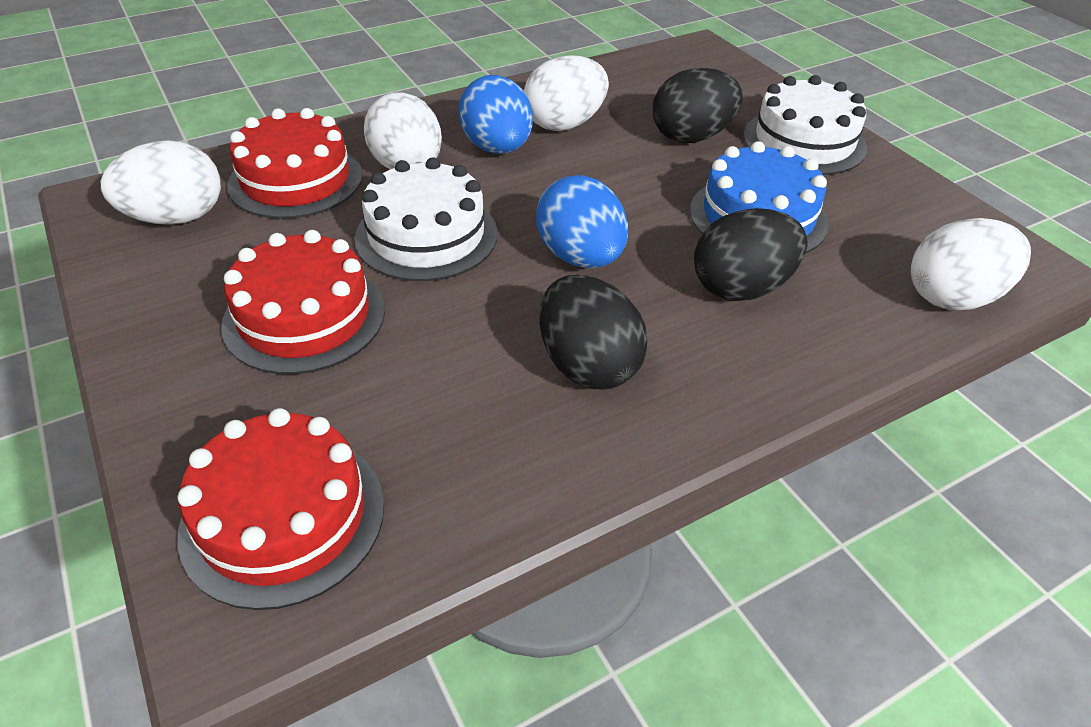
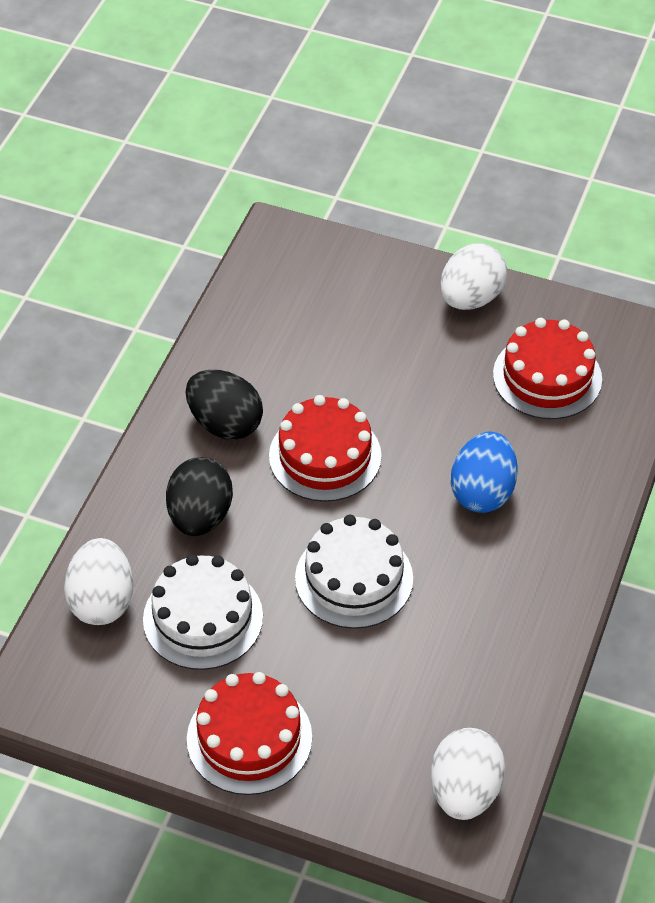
black egg: 3 -> 2
blue cake: 1 -> 0
blue egg: 2 -> 1
white egg: 4 -> 3

